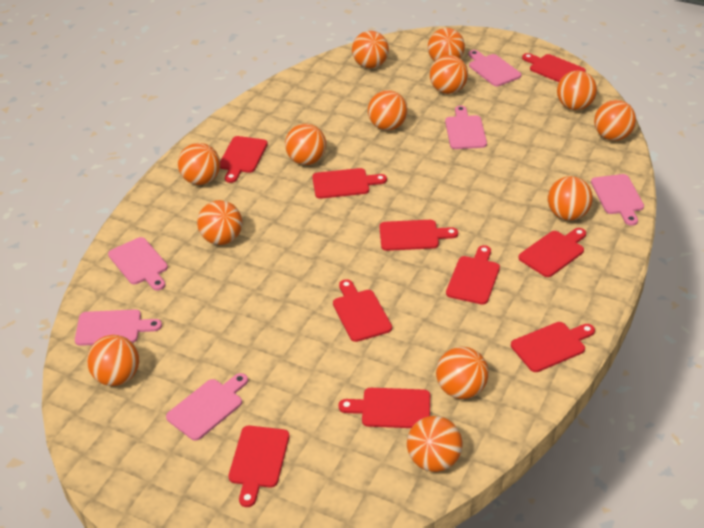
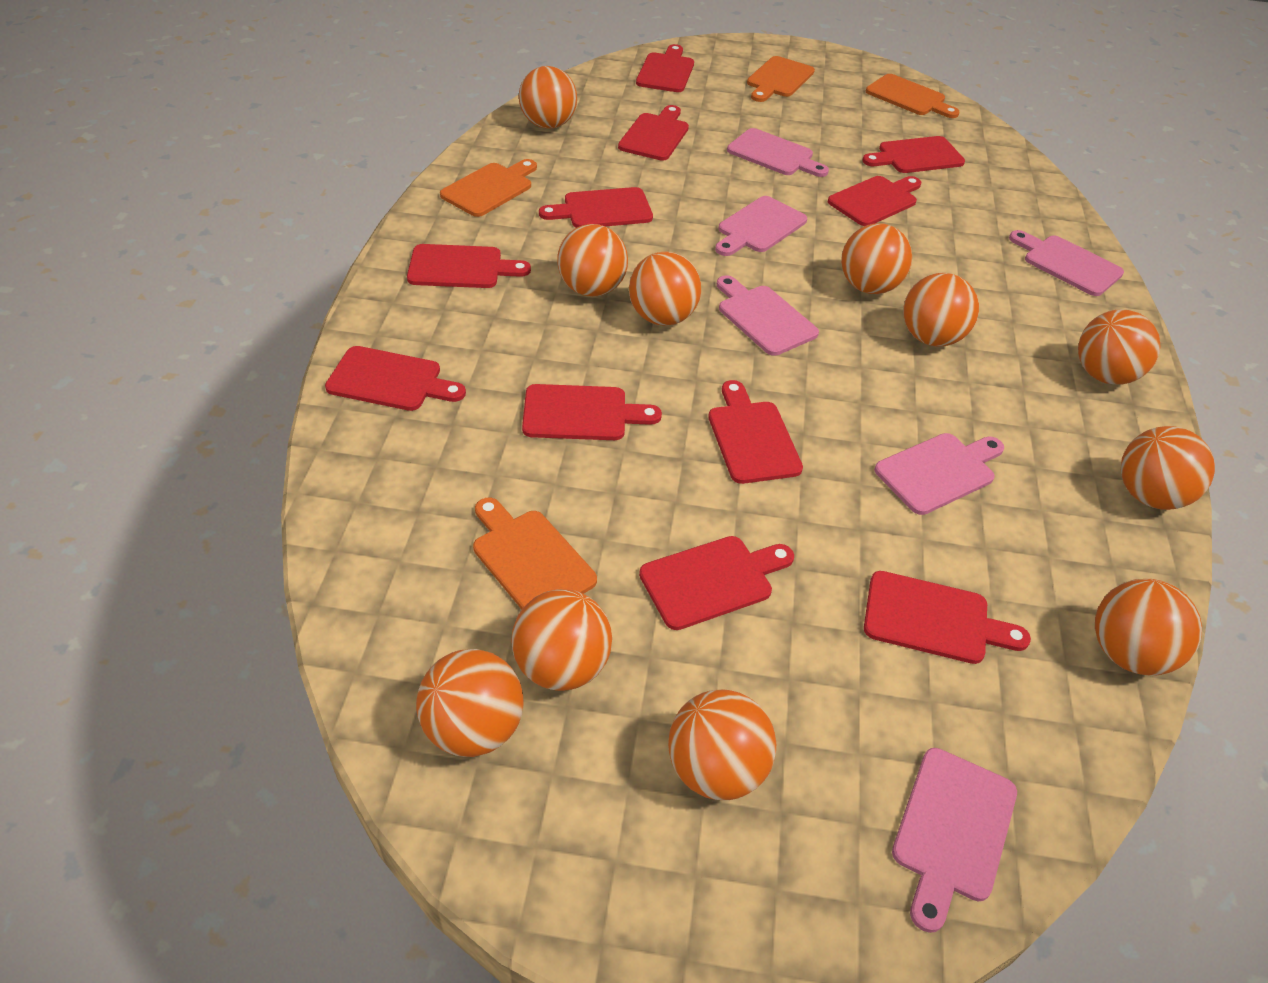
orange ball: 13 -> 11
orange cutting board: 0 -> 4
red cutting board: 10 -> 11

